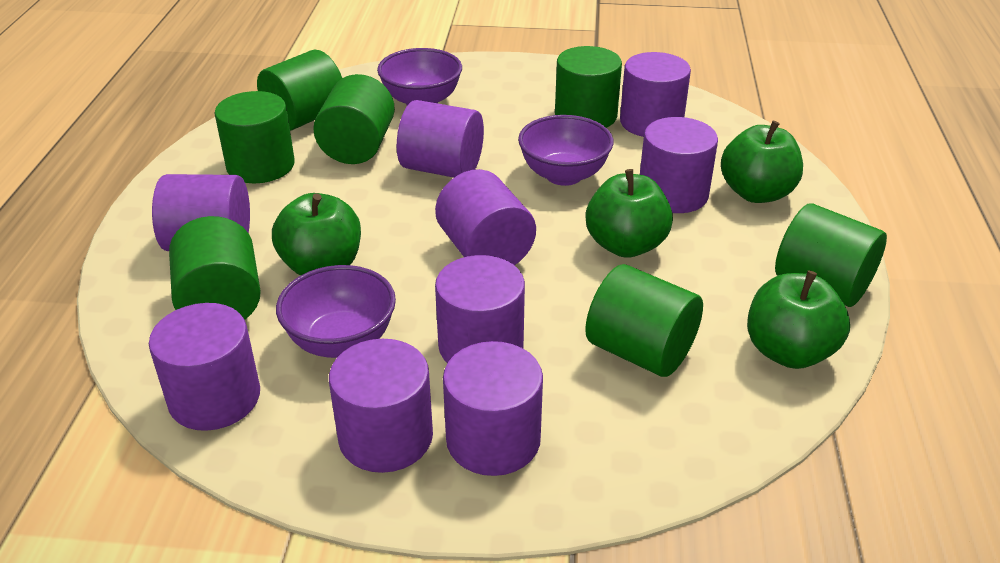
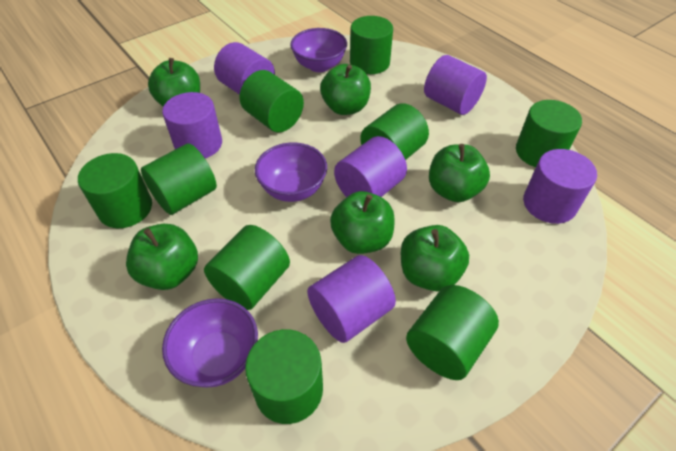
green apple: 4 -> 6
green cylinder: 7 -> 9
purple cylinder: 9 -> 6

